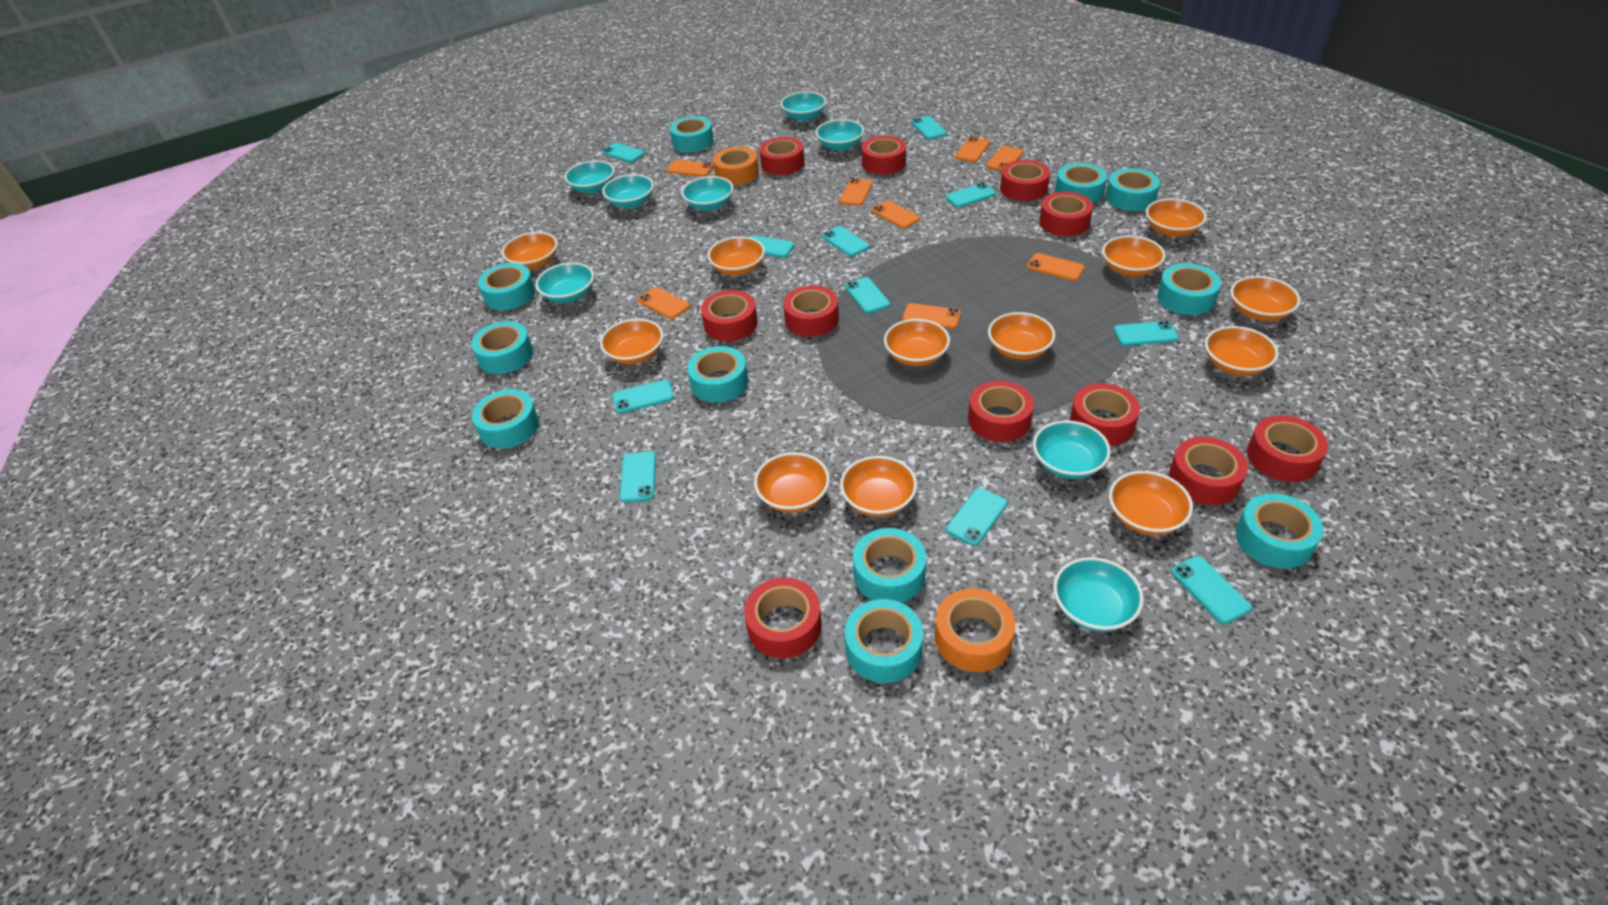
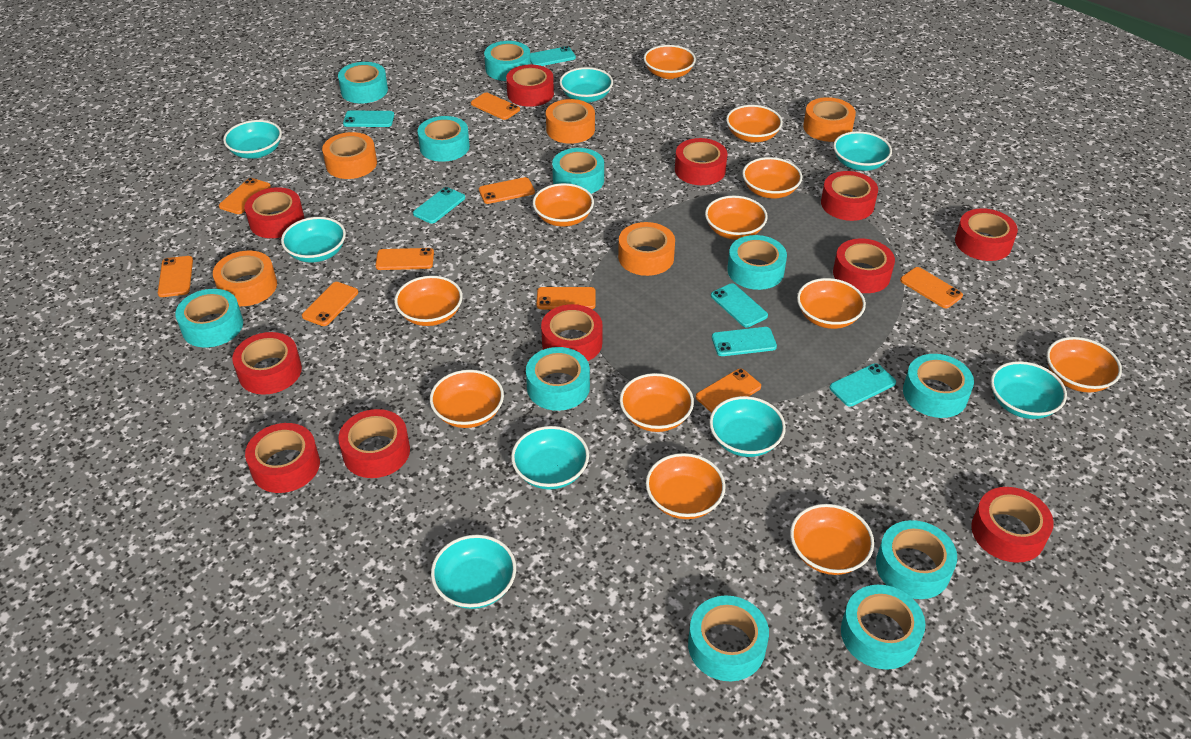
orange phone: 8 -> 9
orange tape: 2 -> 5
turquoise phone: 11 -> 6

